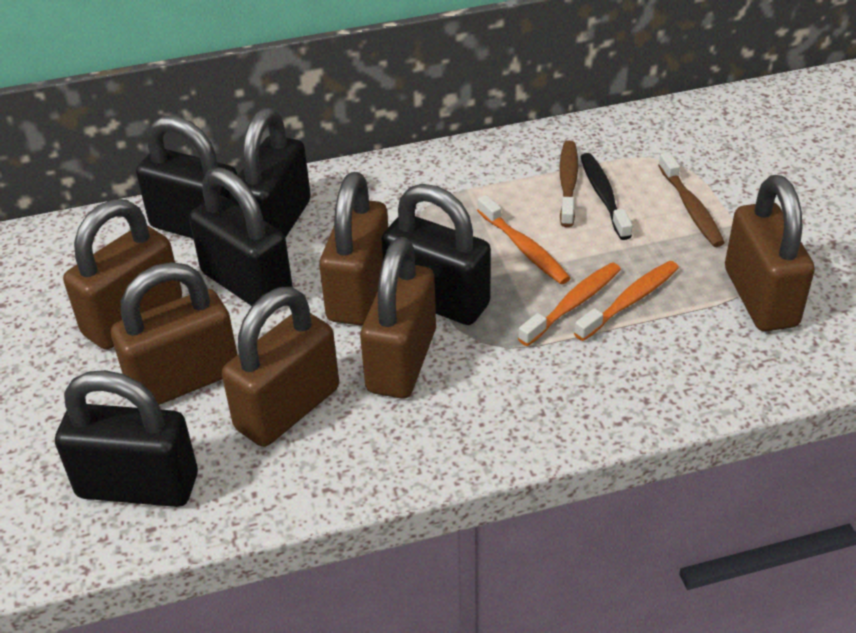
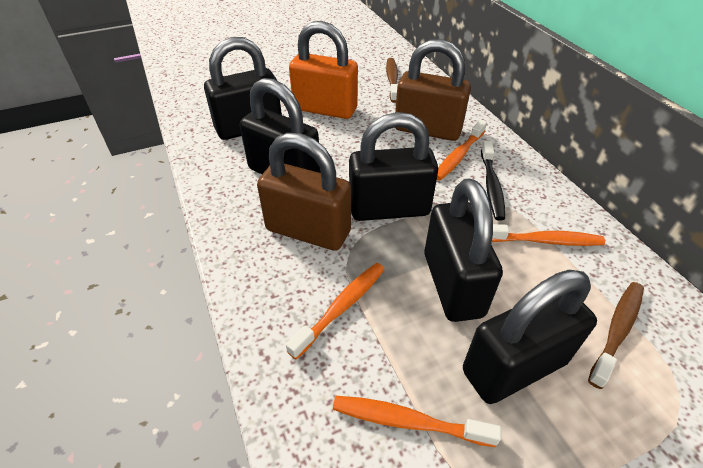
brown padlock: 6 -> 2
orange padlock: 0 -> 1
orange toothbrush: 3 -> 4

